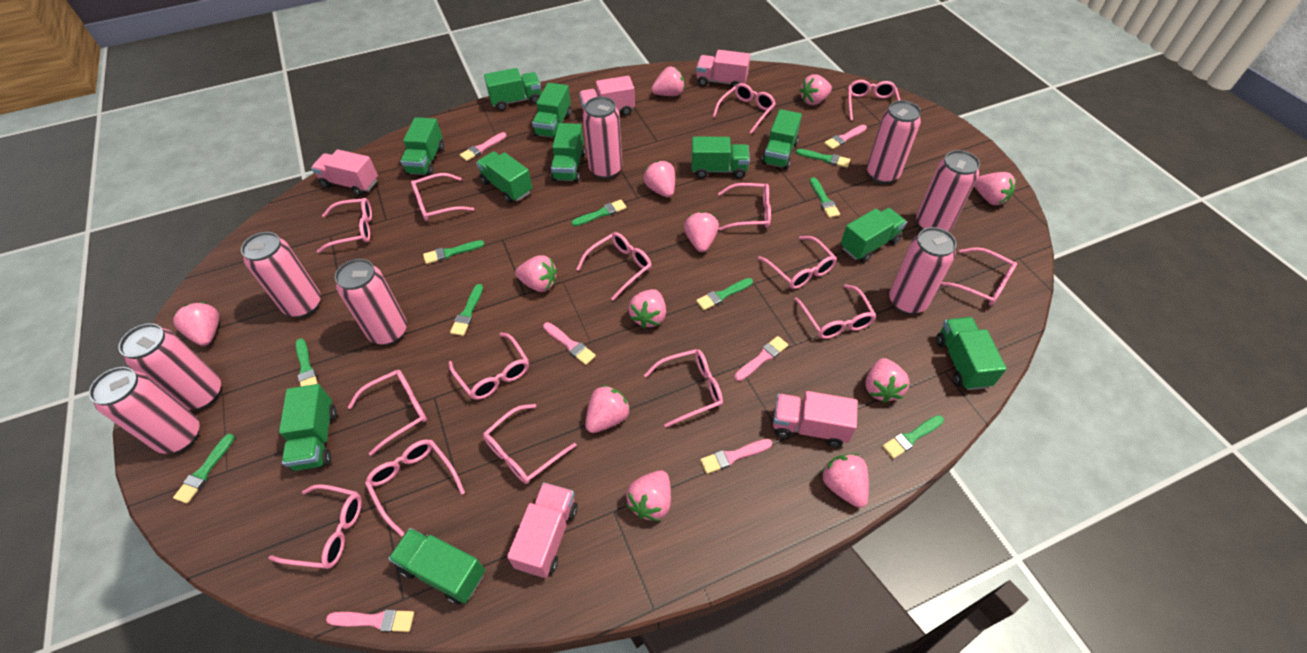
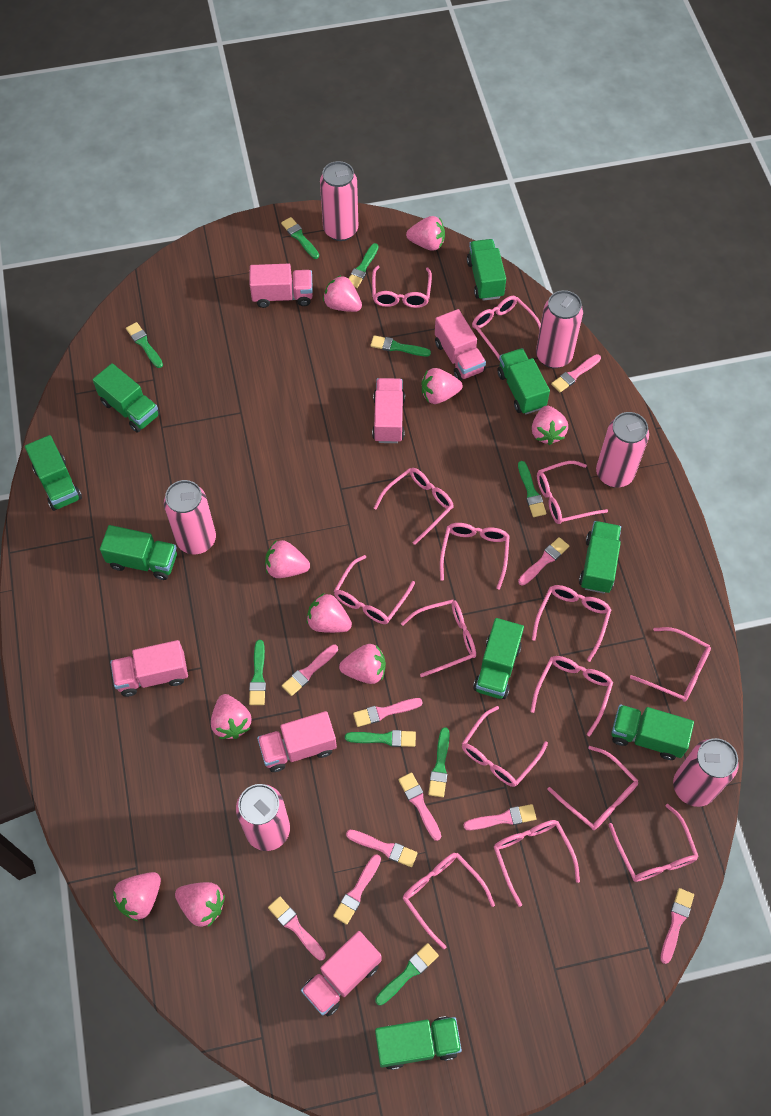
green truck: 11 -> 9
pink brush: 6 -> 10
pink can: 8 -> 6
pink strawberry: 12 -> 10
pink truck: 5 -> 6

